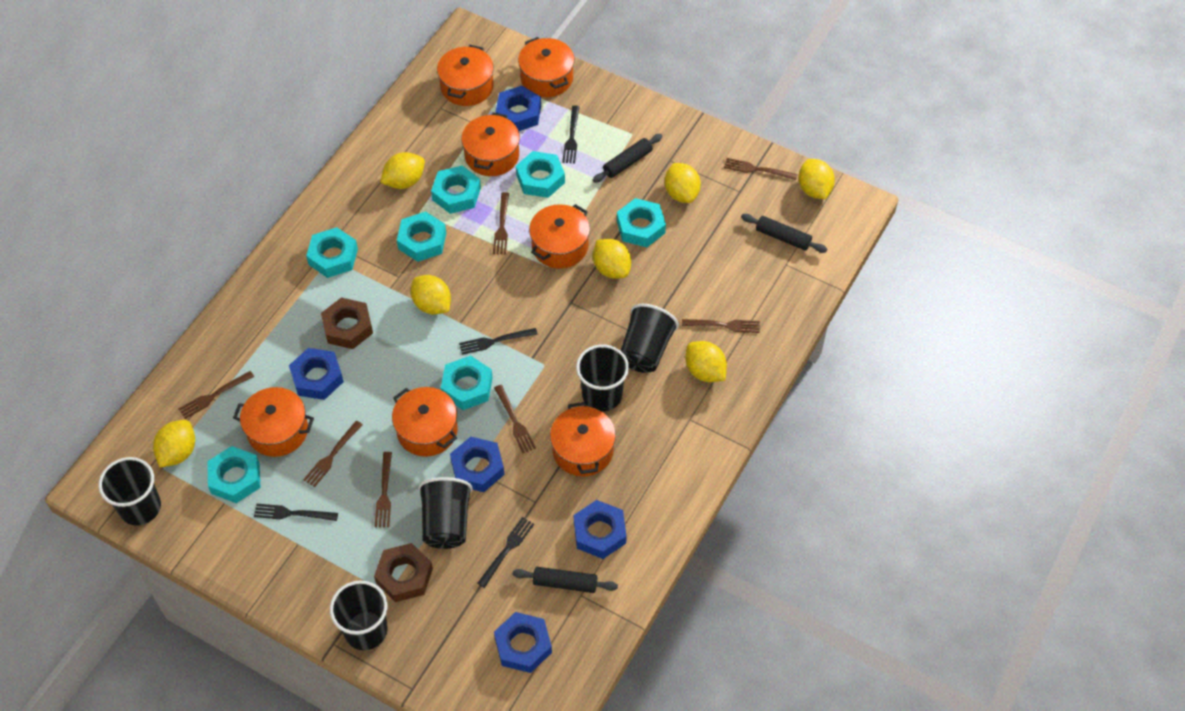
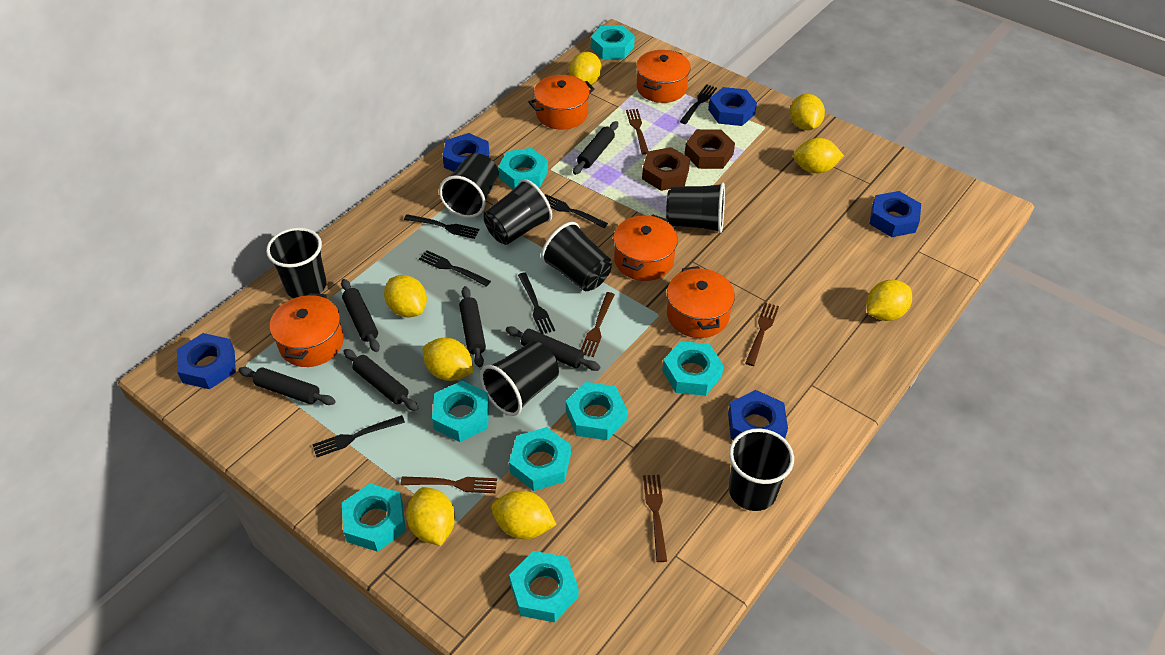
black cup: 5 -> 7
black fork: 4 -> 6
black rolling pin: 3 -> 6
brown fork: 7 -> 5
orange pot: 7 -> 5
turquoise nut: 7 -> 8
yellow lemon: 7 -> 8

